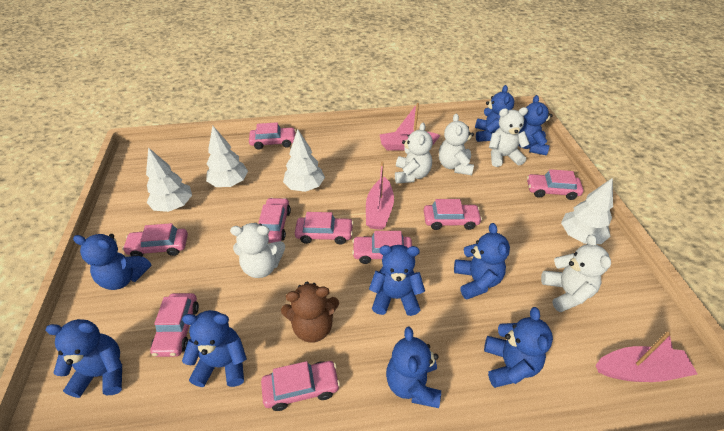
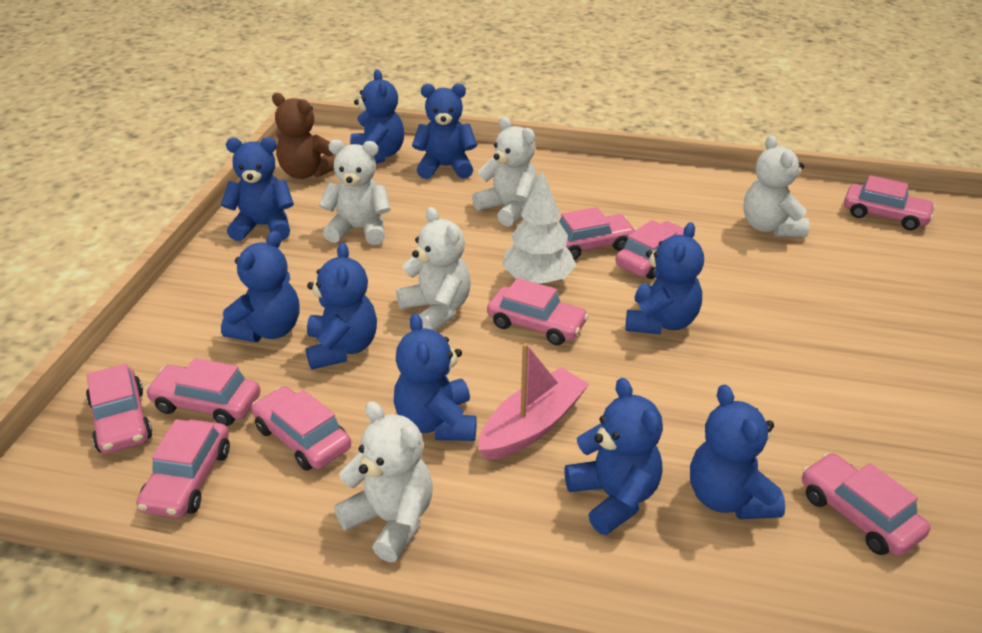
pink boat: 3 -> 1
white tree: 4 -> 1

